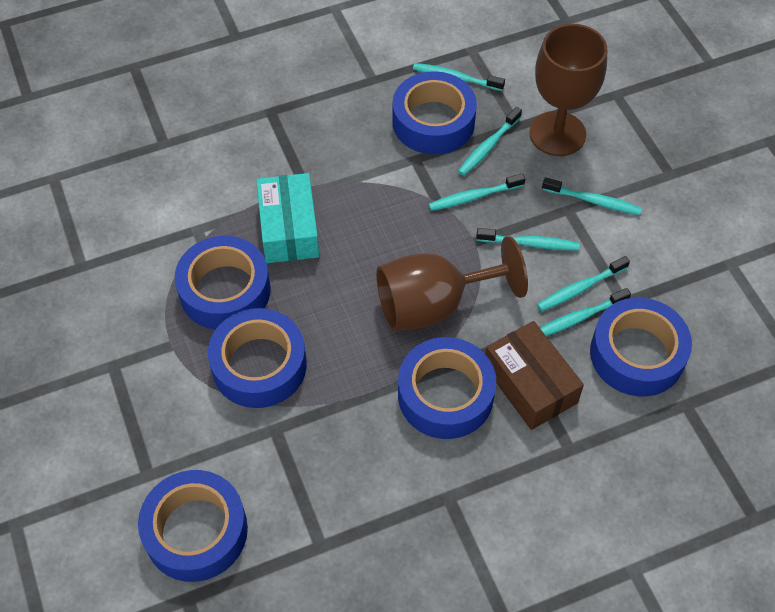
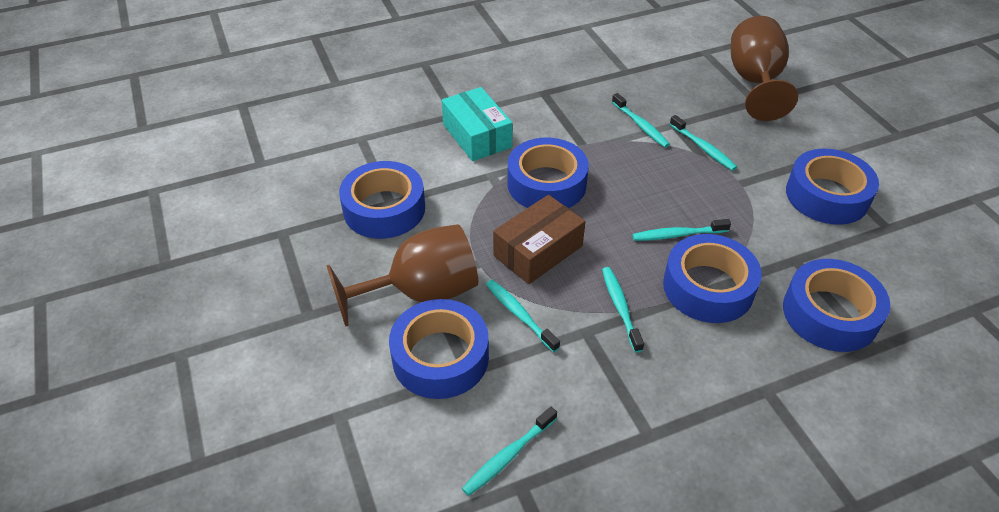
turquoise toothbrush: 7 -> 6

